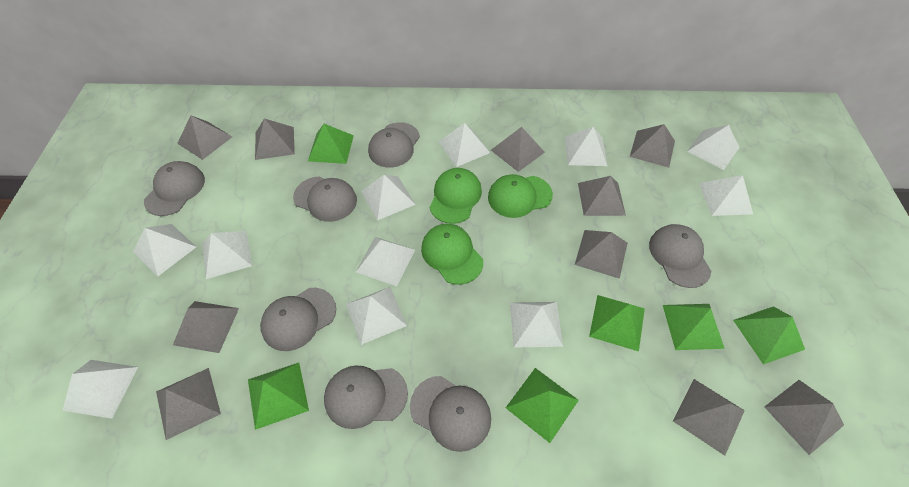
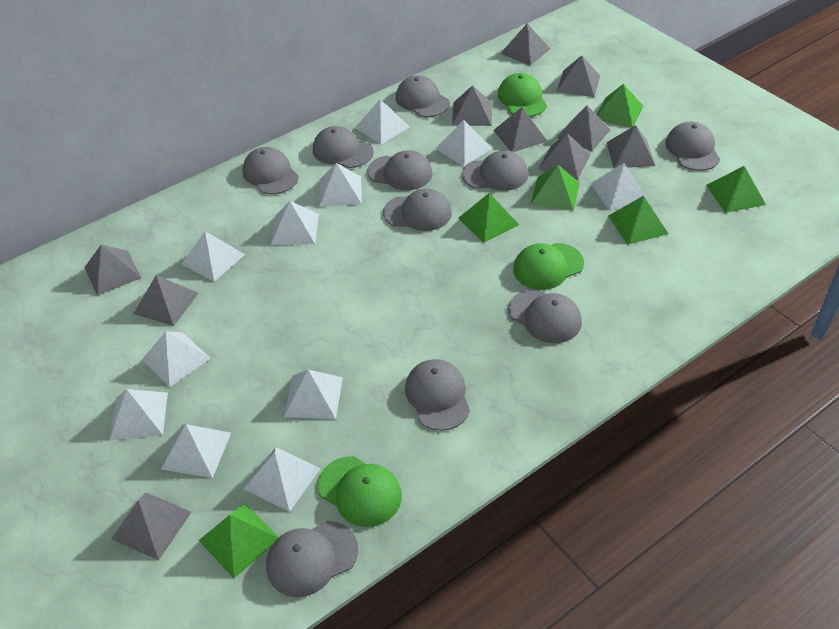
grey cap: 7 -> 10

